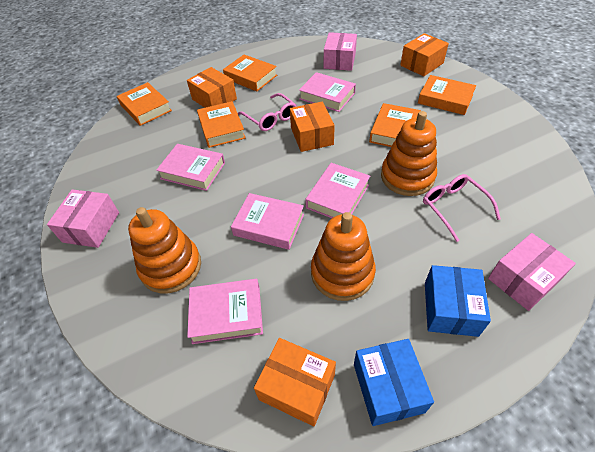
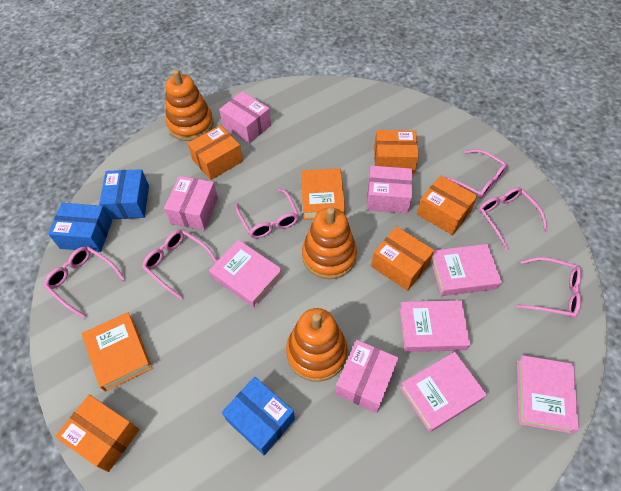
blue box: 2 -> 3
orange book: 5 -> 2
orange box: 4 -> 5
pink box: 3 -> 4
pink glasses: 2 -> 6

